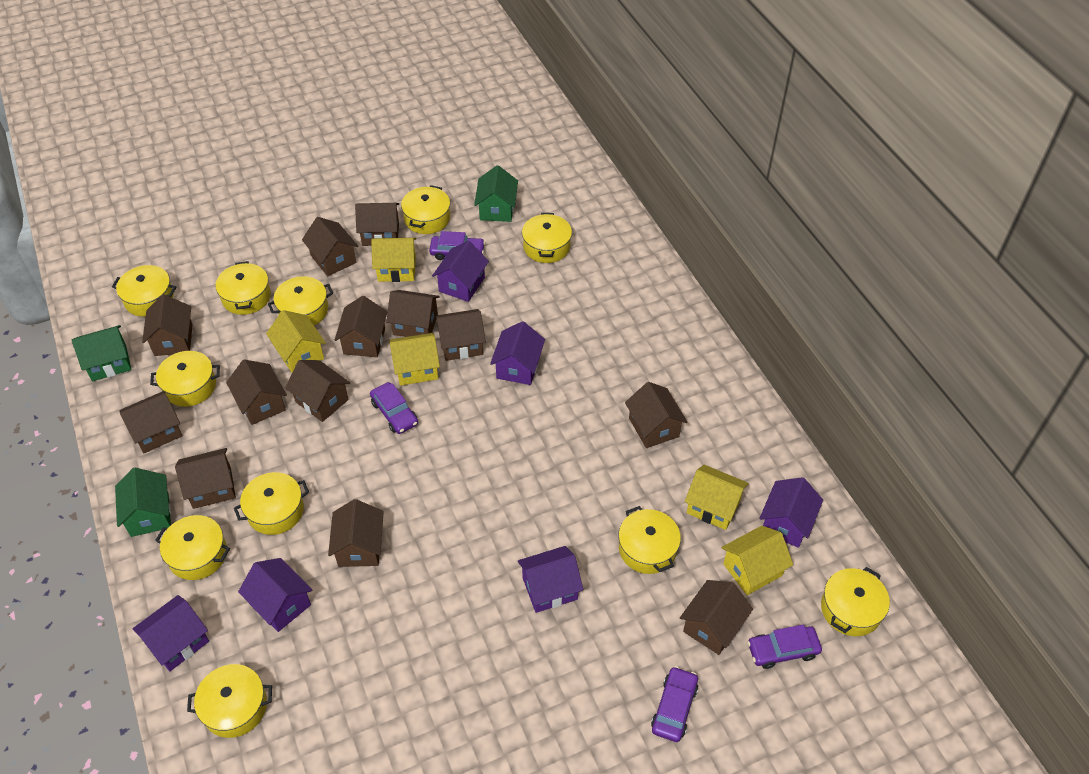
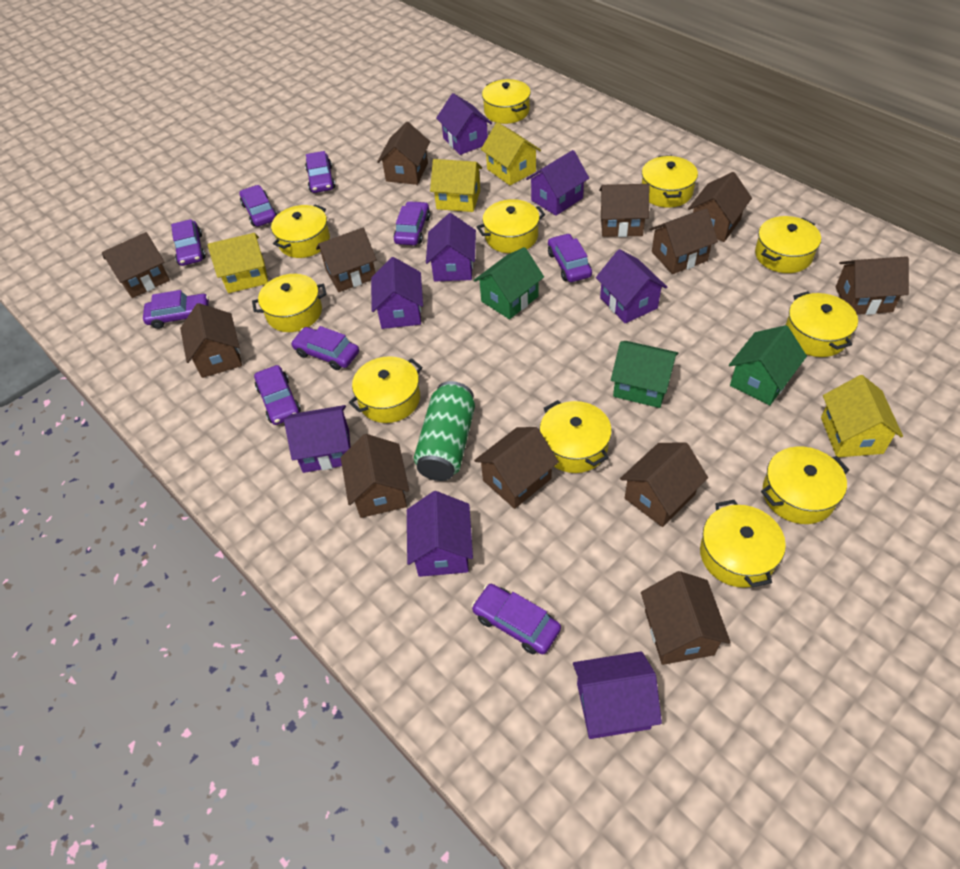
brown house: 13 -> 12
green can: 0 -> 1
purple car: 4 -> 9
purple house: 6 -> 8
yellow house: 5 -> 4

